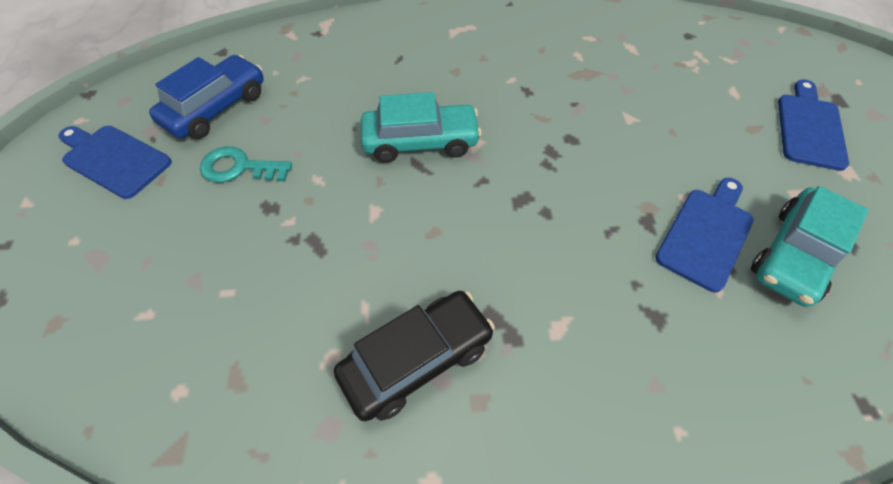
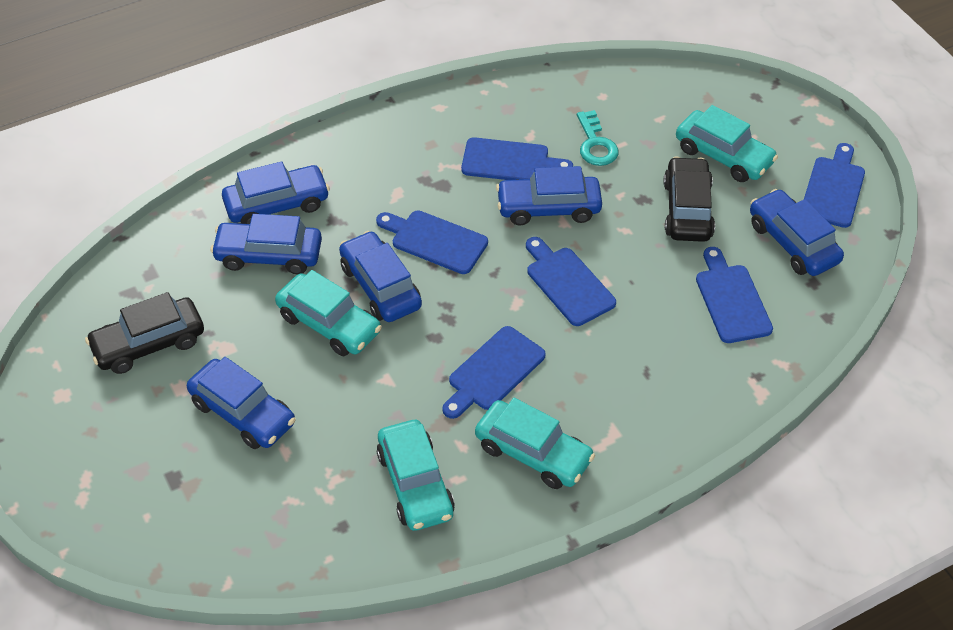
black car: 1 -> 2
blue car: 1 -> 6
blue cutting board: 3 -> 6
turquoise car: 2 -> 4

